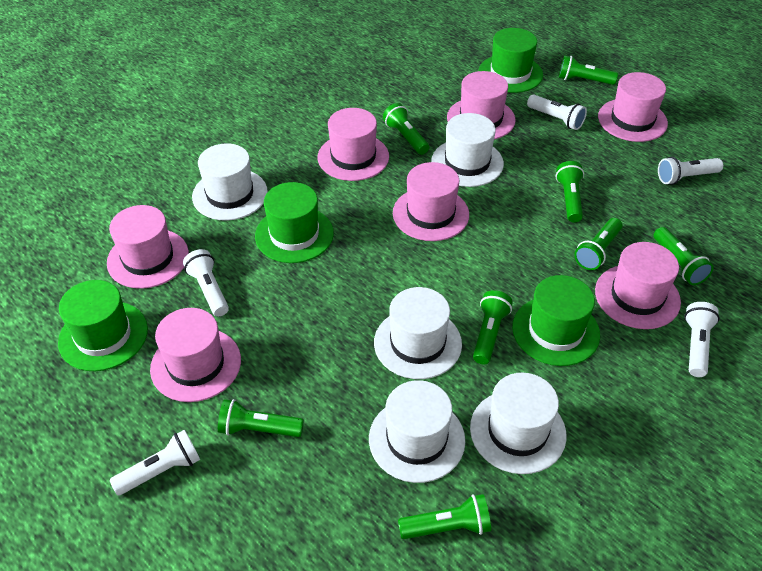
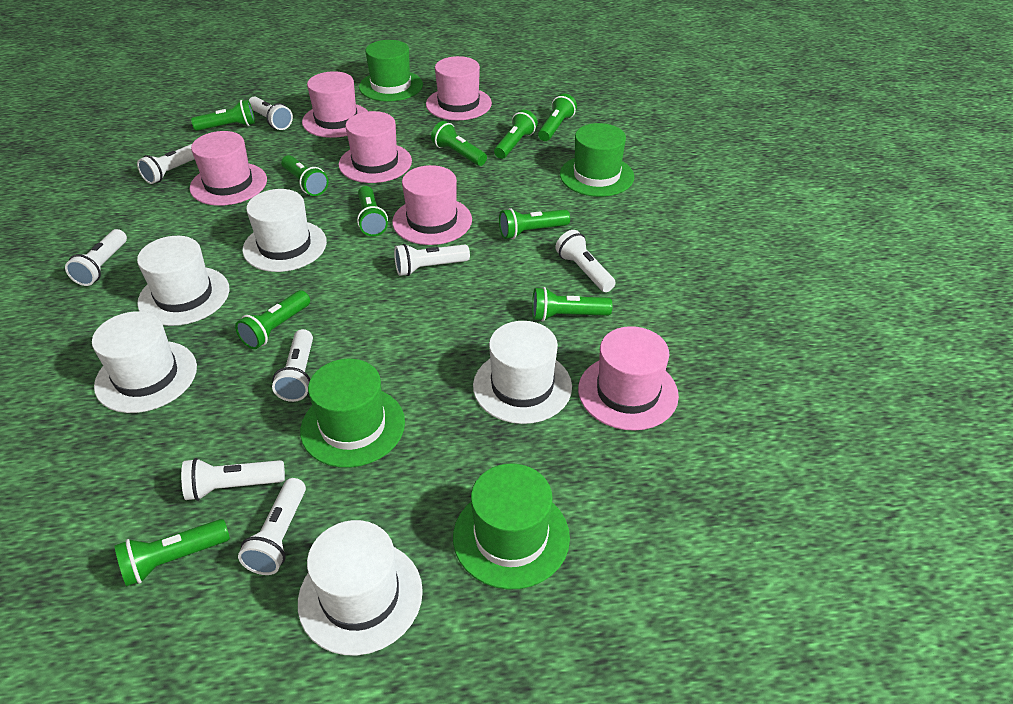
green flashlight: 8 -> 10
pink hat: 7 -> 6
white flashlight: 5 -> 8

